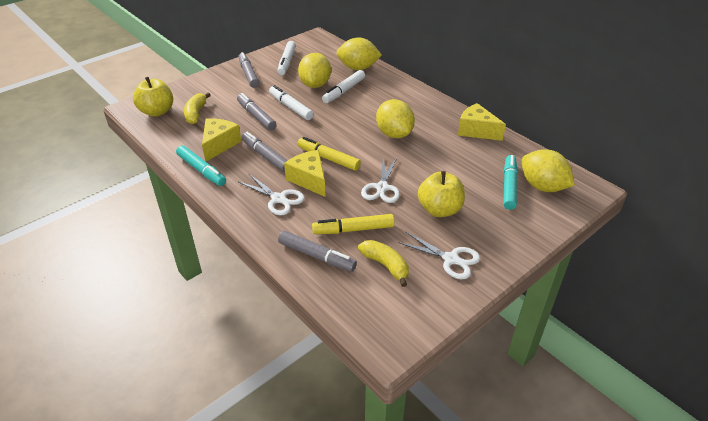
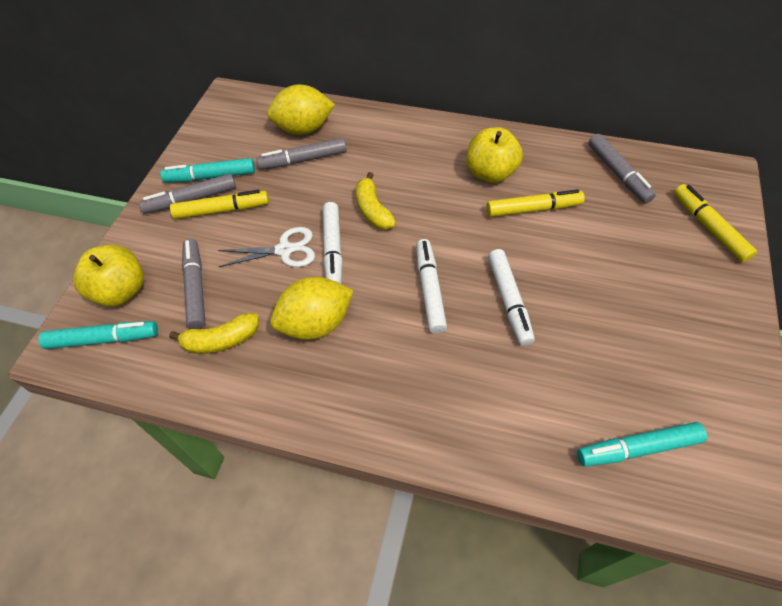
turquoise marker: 2 -> 3
white scissors: 3 -> 1
yellow cheese: 3 -> 0
yellow lemon: 4 -> 2
yellow marker: 2 -> 3

